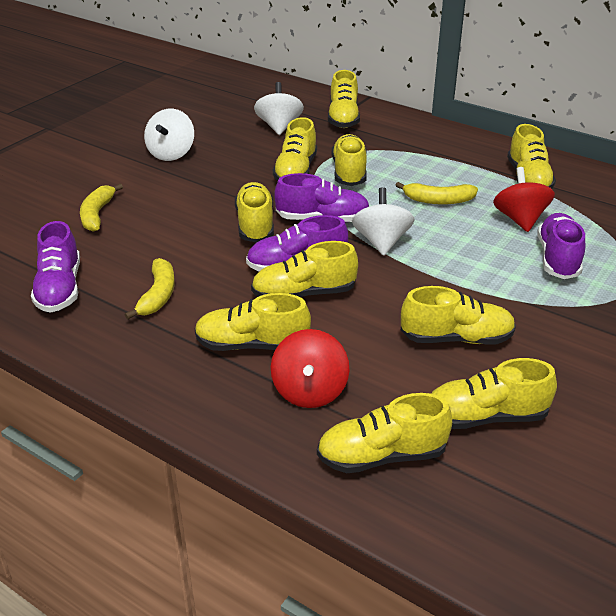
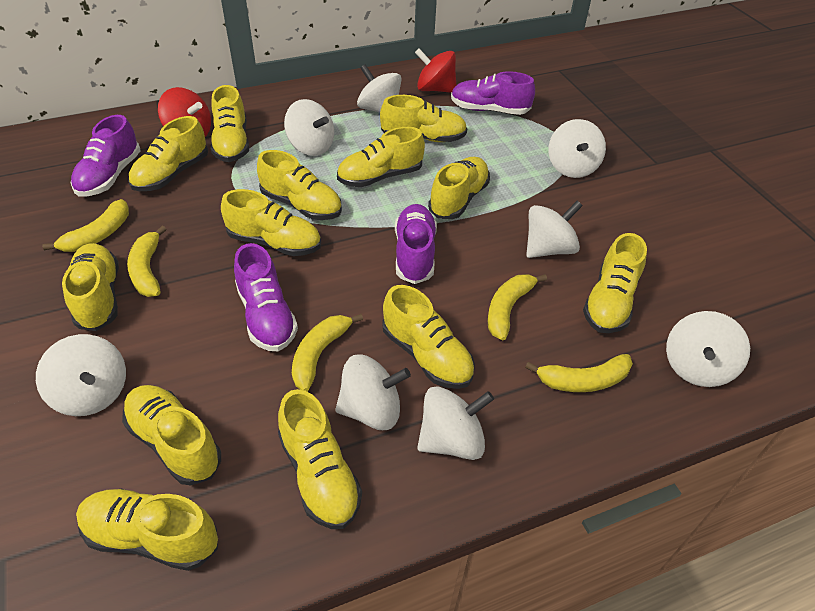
white spinning top: 3 -> 8
yellow banana: 3 -> 5
yellow shoe: 10 -> 13

